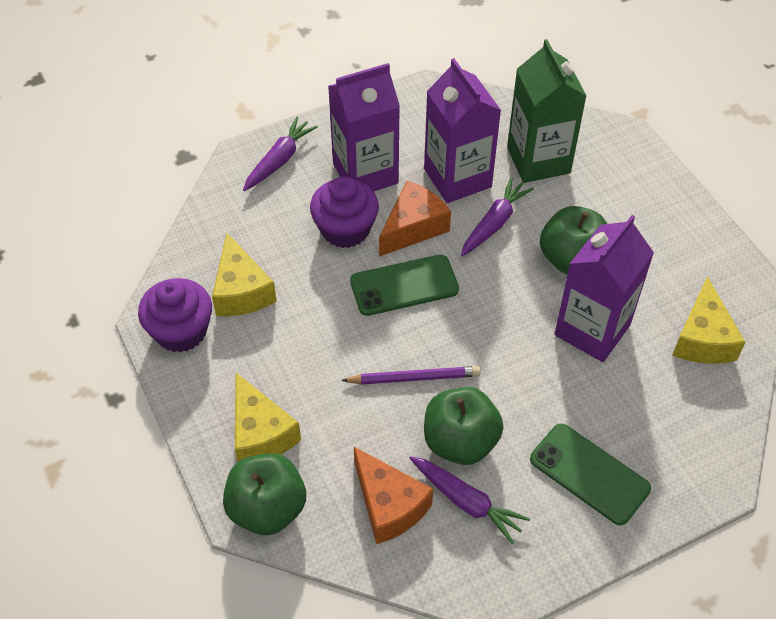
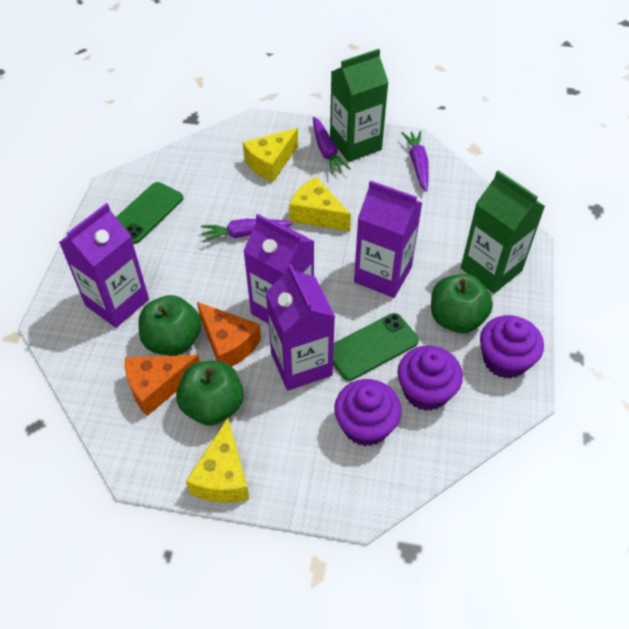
green carton: 1 -> 2
purple carton: 3 -> 4
purple cupcake: 2 -> 3
purple pencil: 1 -> 0

